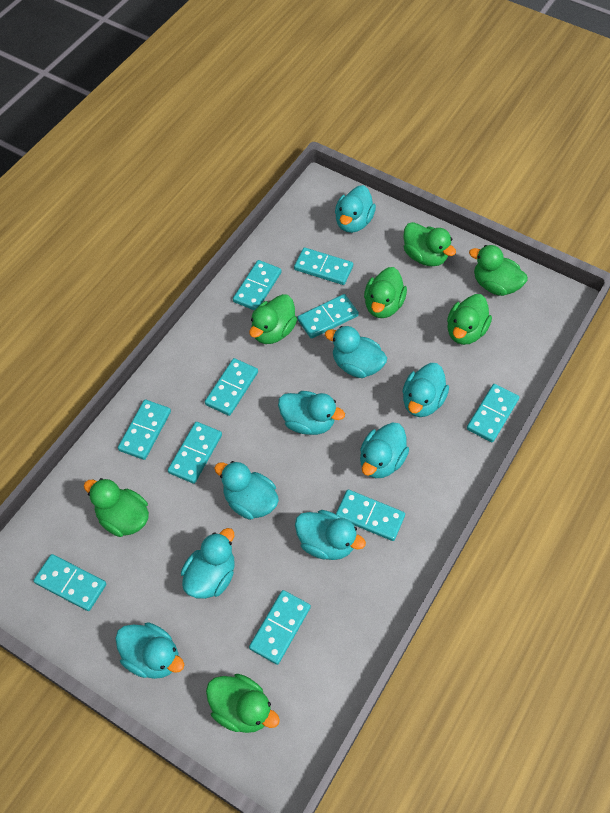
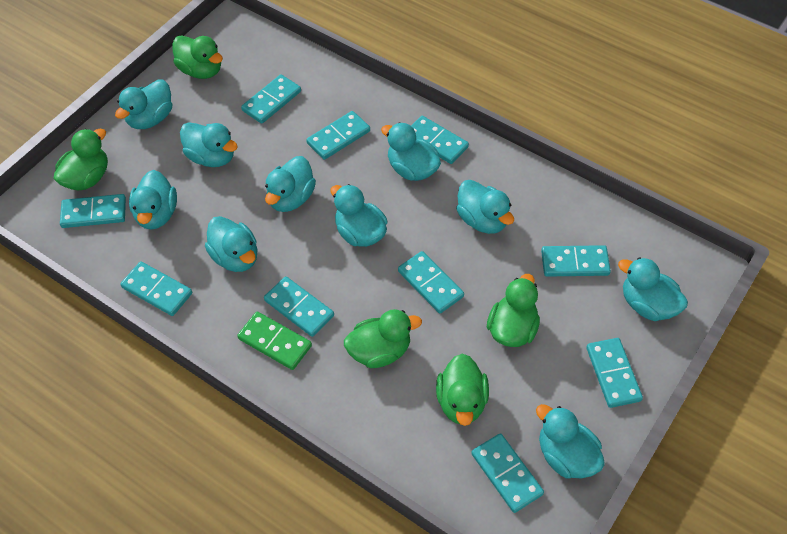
green domino: 0 -> 1
green duck: 7 -> 5
turquoise duck: 9 -> 10

